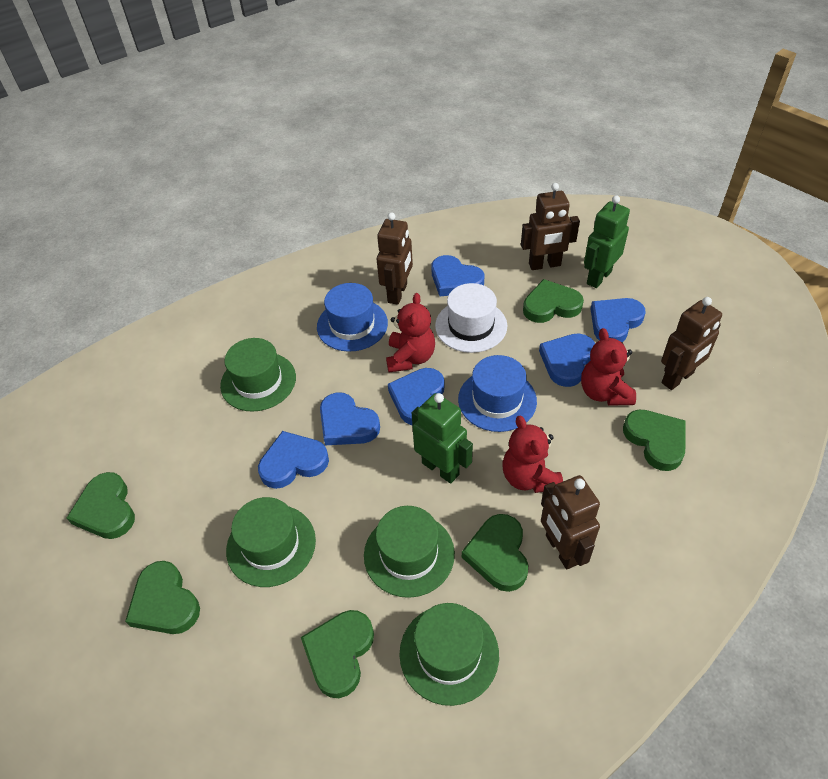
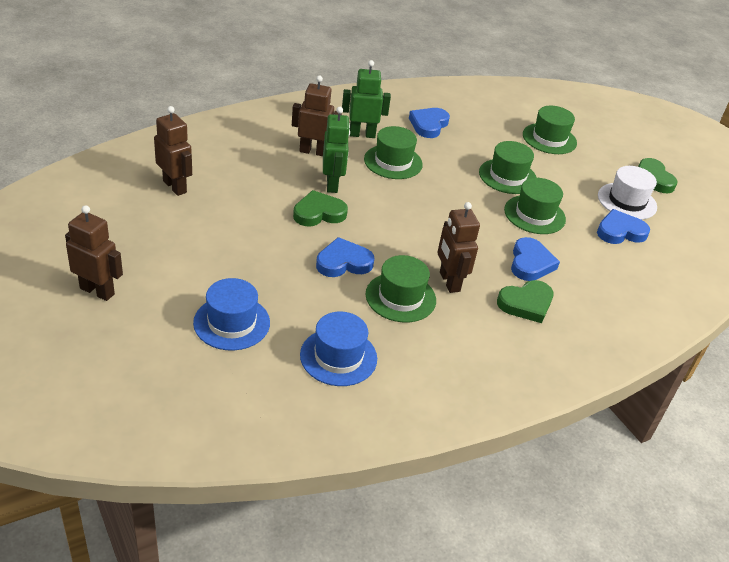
blue heart: 6 -> 4
green hat: 4 -> 5
green heart: 6 -> 3
red teddy bear: 3 -> 0

